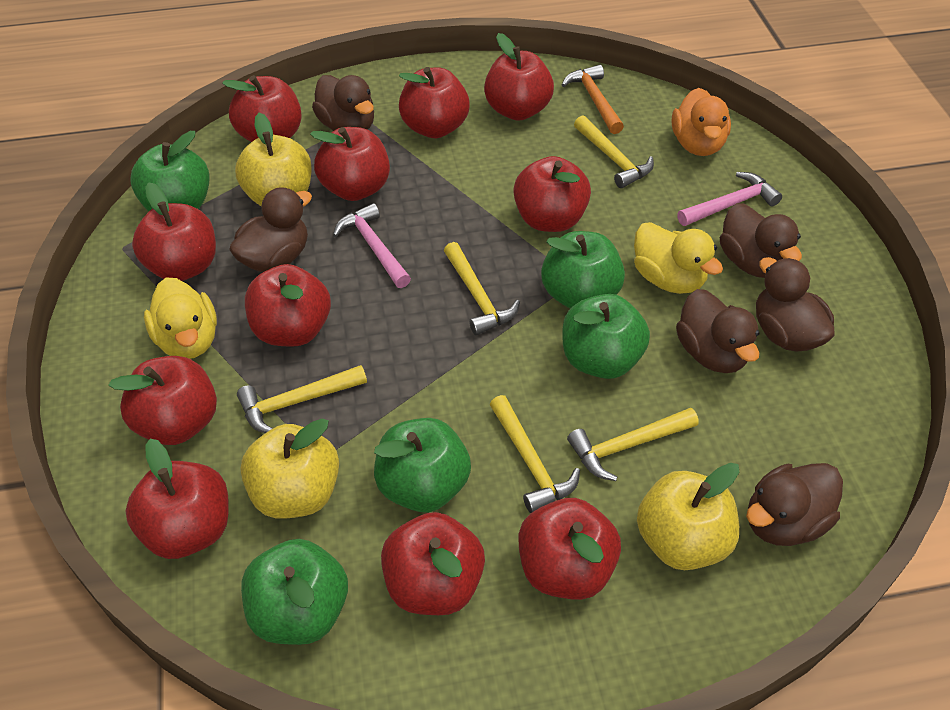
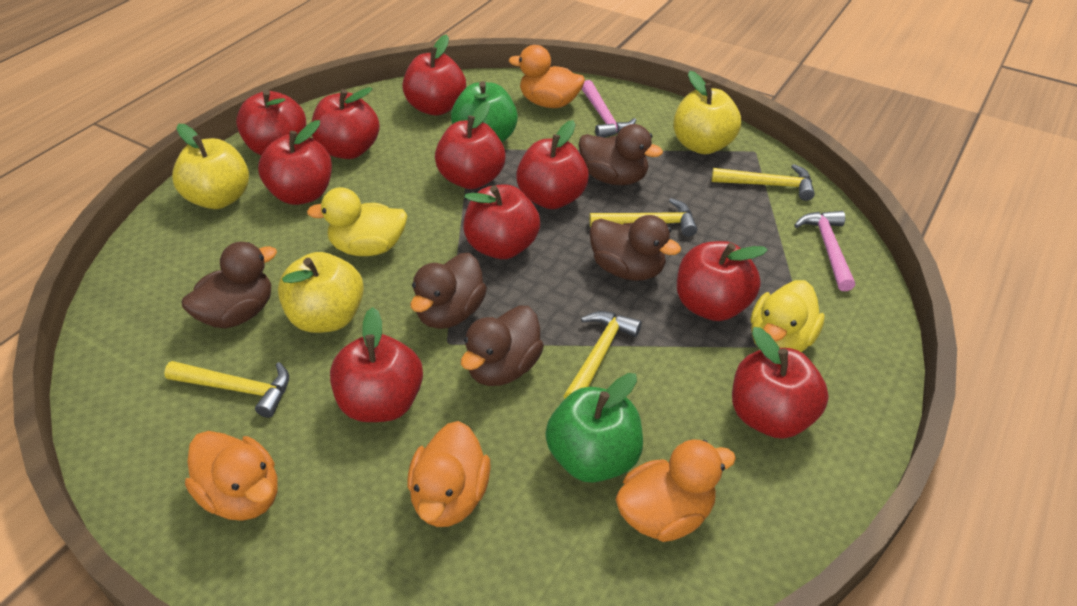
brown duck: 6 -> 5
green apple: 5 -> 2
orange duck: 1 -> 4
orange hammer: 1 -> 0
red apple: 11 -> 10
yellow hammer: 5 -> 4

